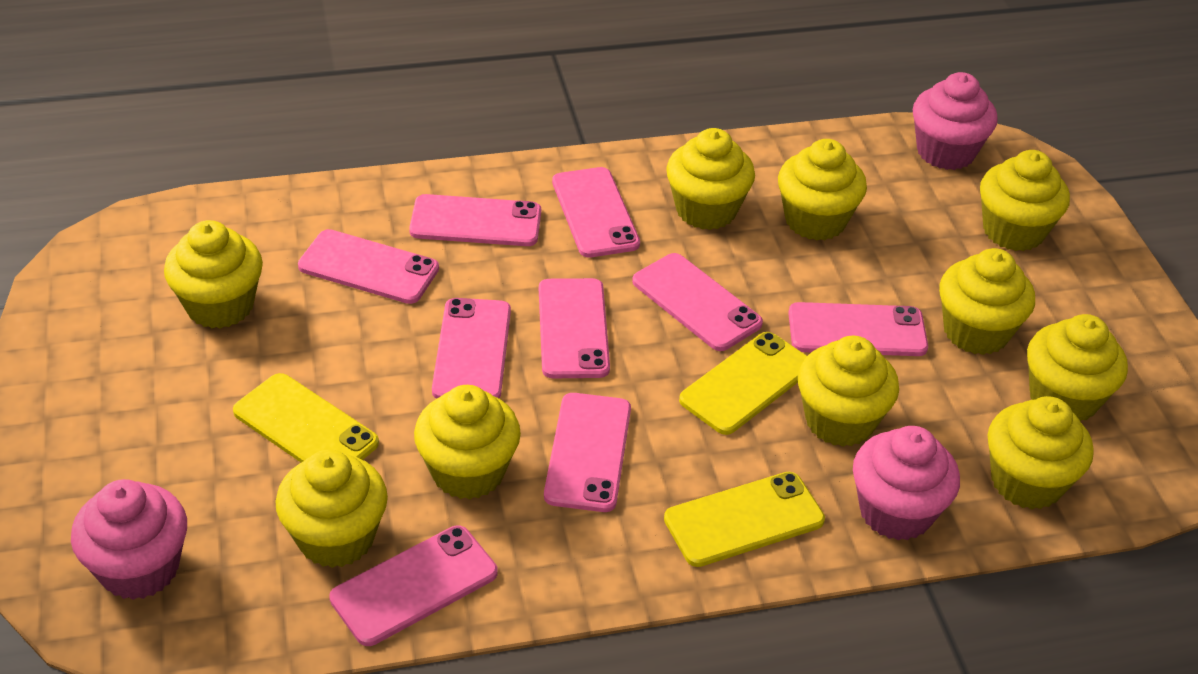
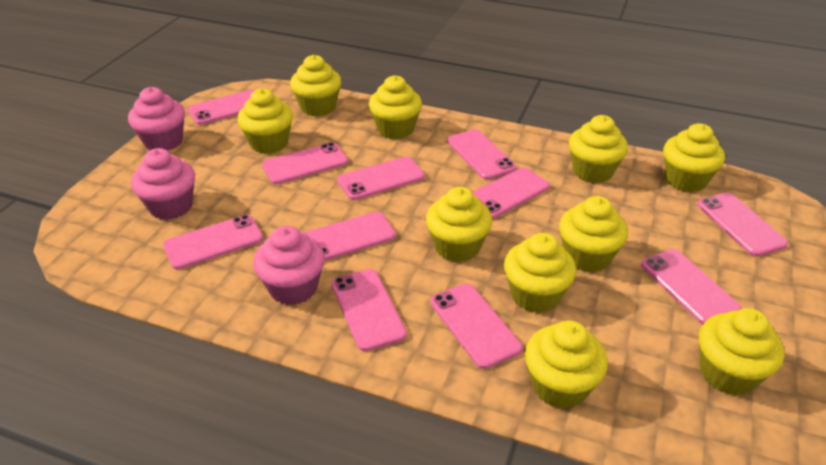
pink phone: 9 -> 11
yellow phone: 3 -> 0

